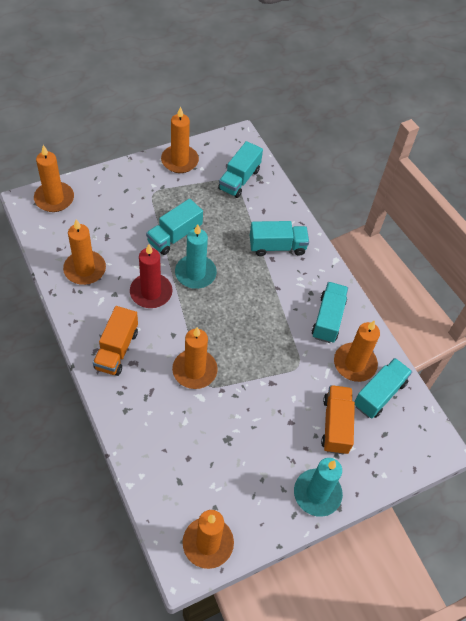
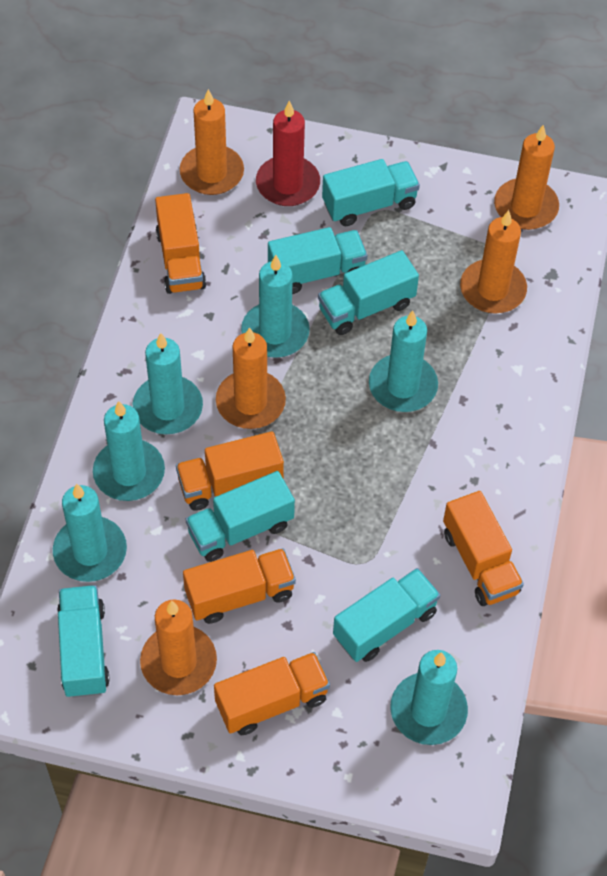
orange candle: 6 -> 5
orange truck: 2 -> 5
turquoise candle: 2 -> 6
turquoise truck: 5 -> 6

